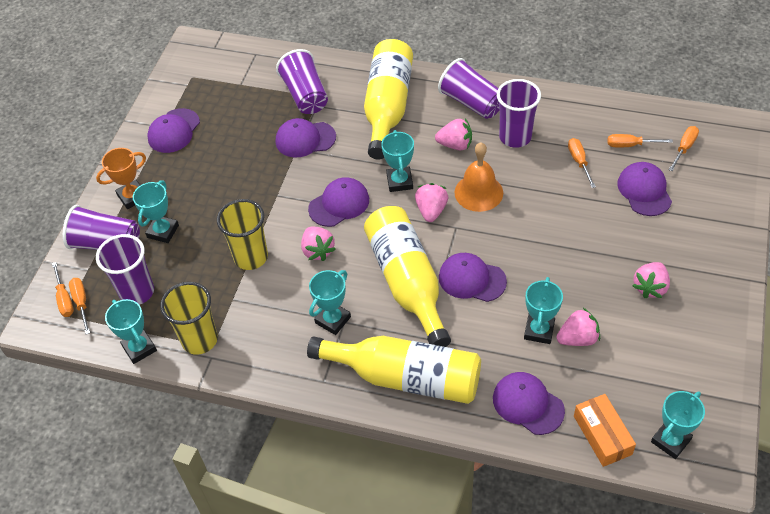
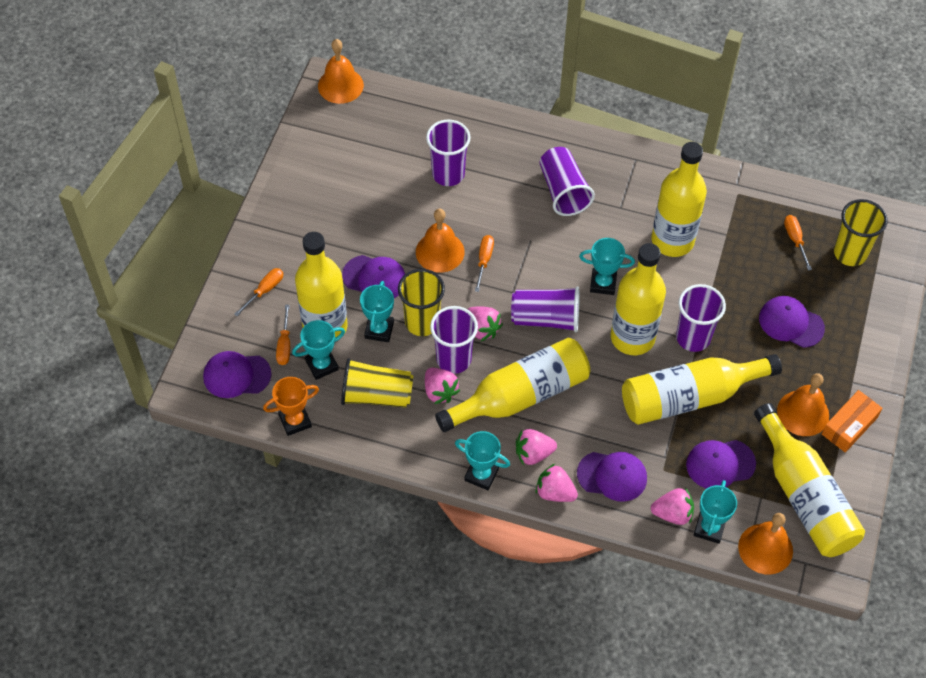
orange bell: 1 -> 4
orange screwdriver: 5 -> 4
purple cap: 6 -> 5
turquoise trophy: 6 -> 5
yellow bottle: 3 -> 6
yellow cup: 2 -> 3

